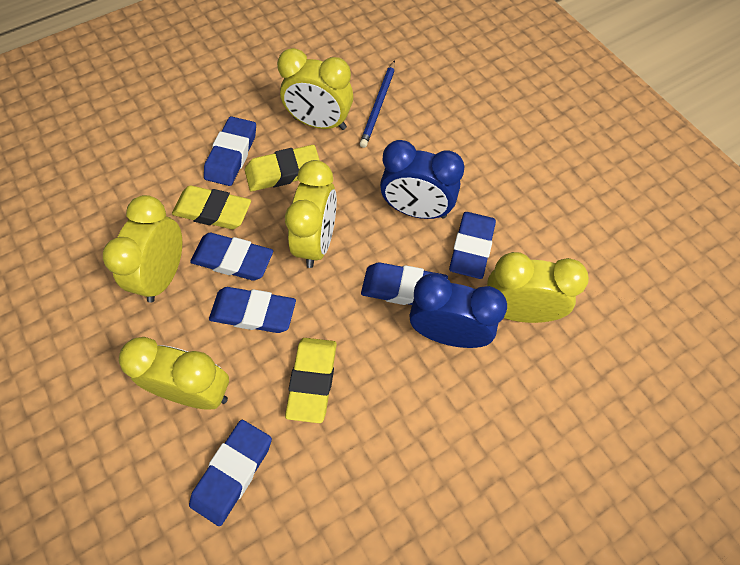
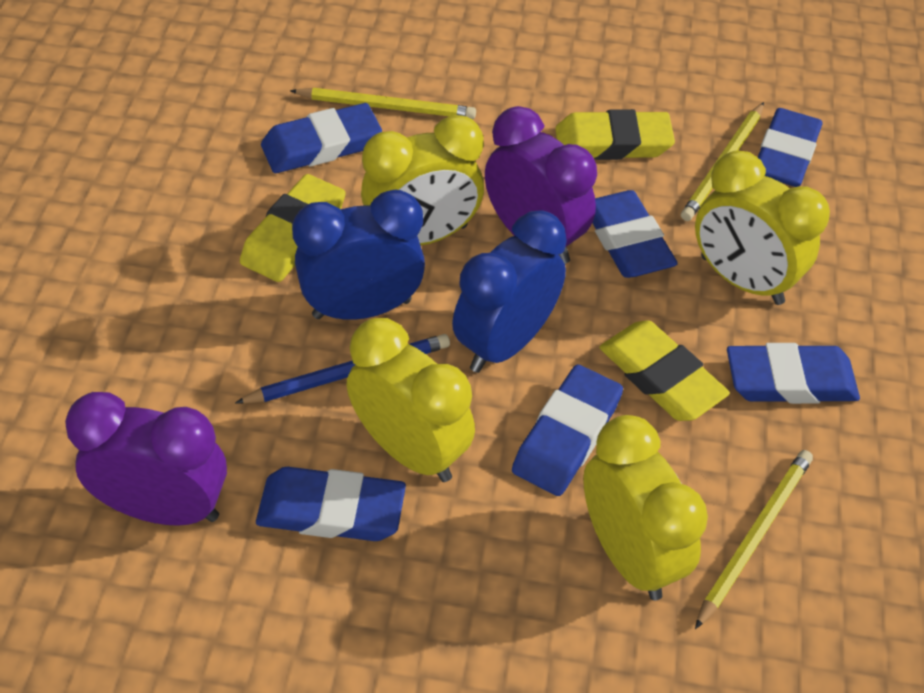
purple clock: 0 -> 2
yellow clock: 5 -> 4
yellow pencil: 0 -> 3

